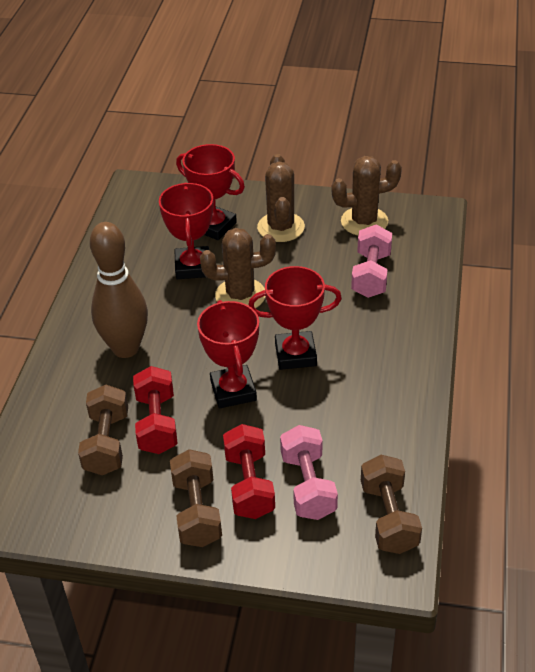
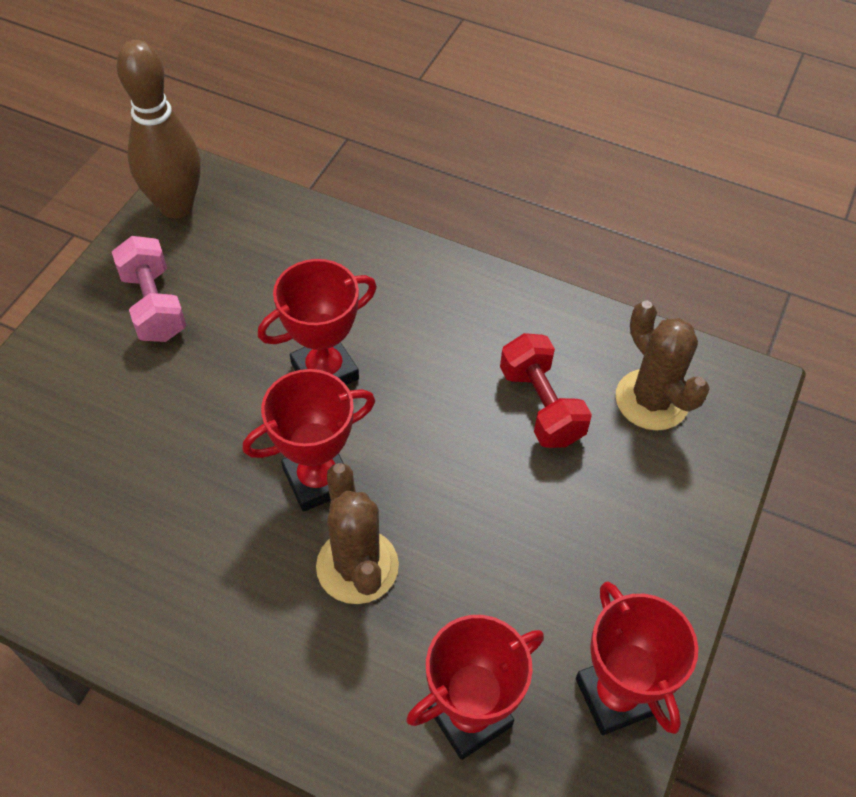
brown cactus: 3 -> 2
brown dumbbell: 3 -> 0
pink dumbbell: 2 -> 1
red dumbbell: 2 -> 1

